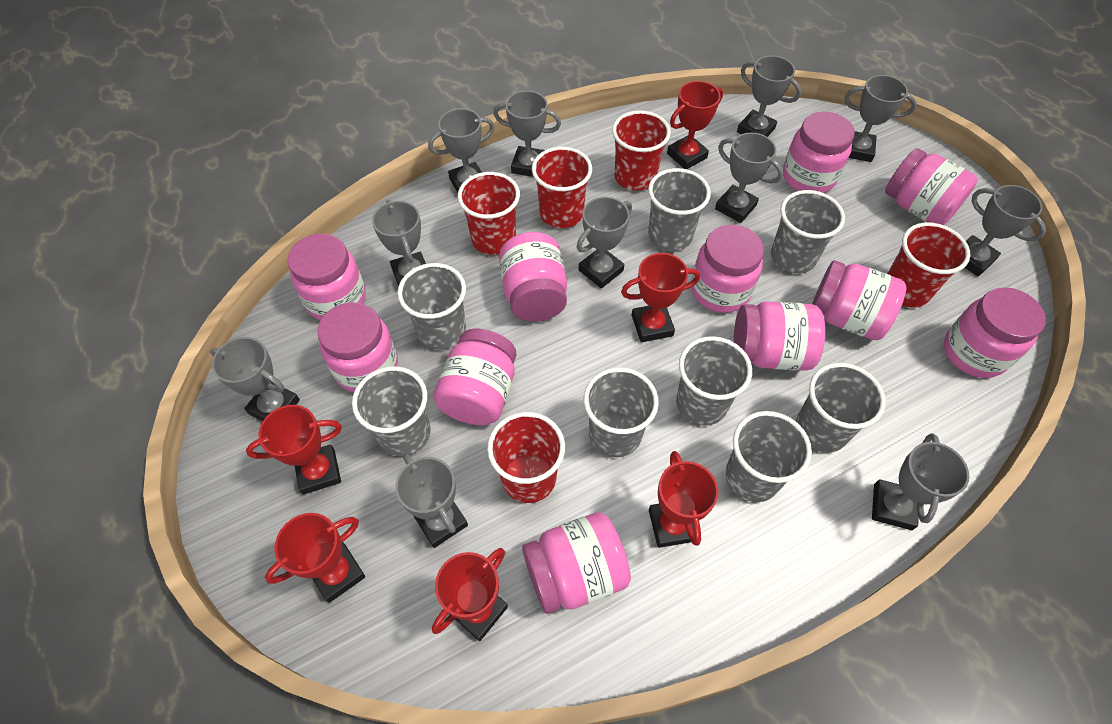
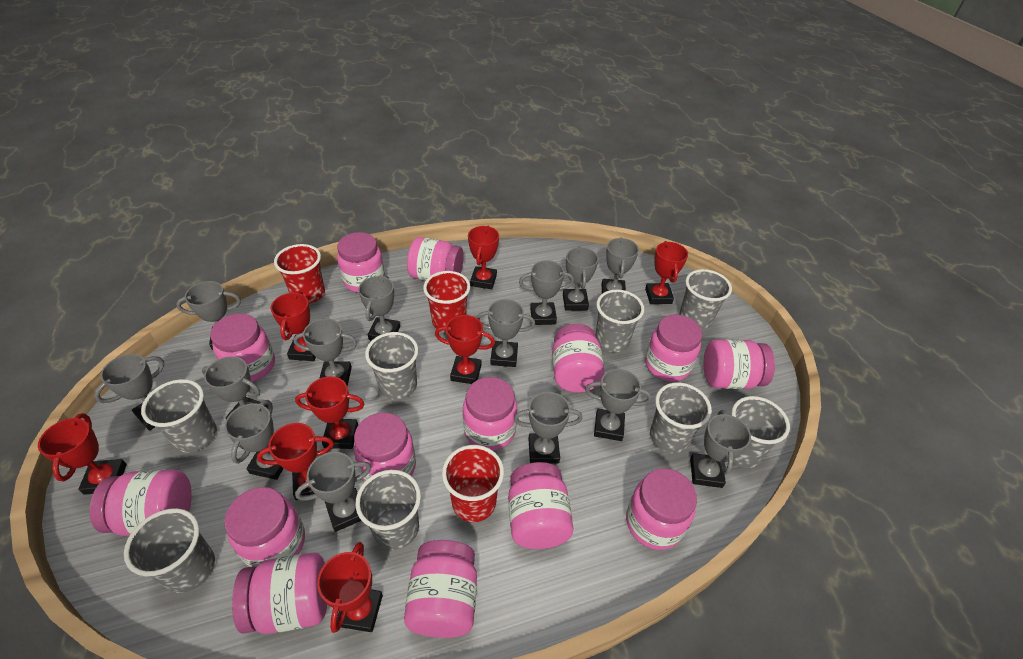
grey trophy: 11 -> 14
pink jar: 11 -> 14
red cup: 5 -> 3
red trophy: 6 -> 8

